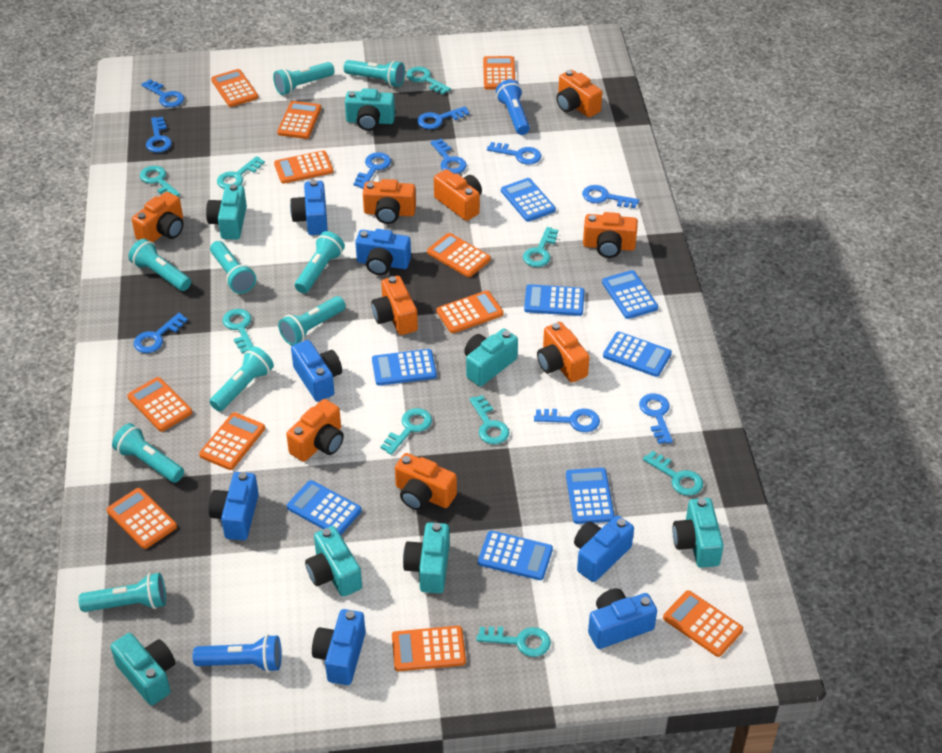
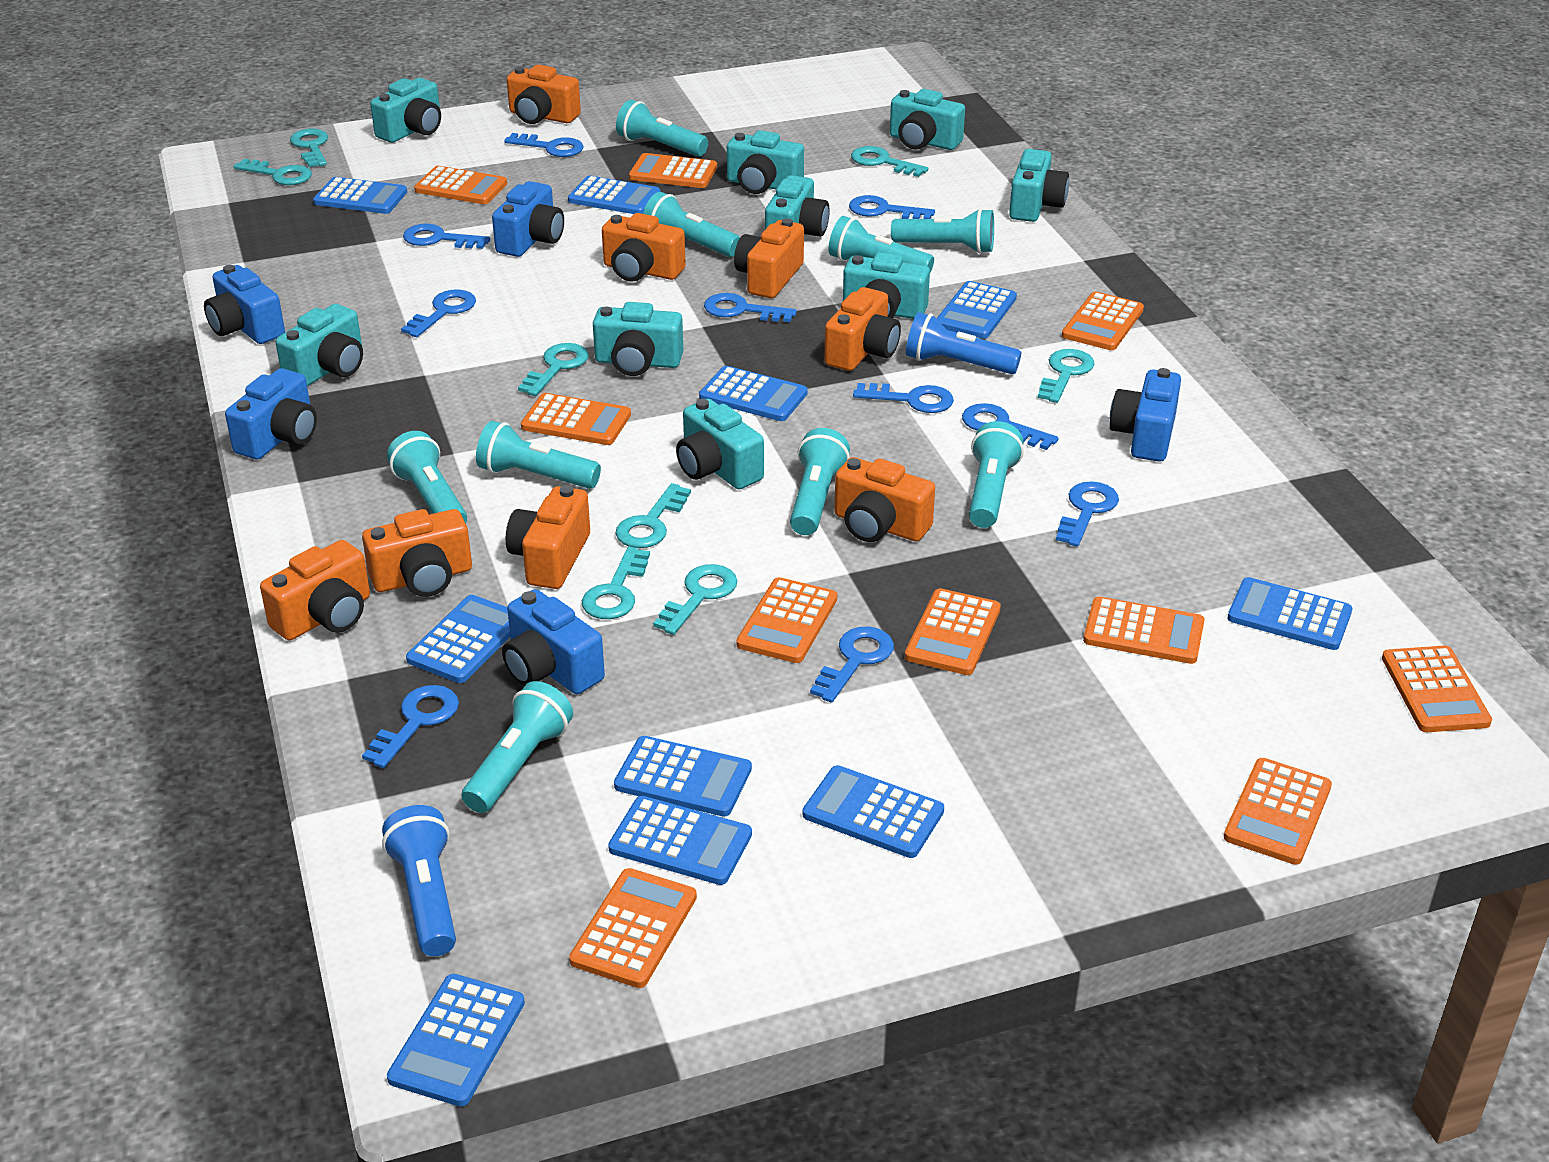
blue calculator: 8 -> 10
blue camera: 7 -> 5
orange calculator: 11 -> 10
orange camera: 9 -> 8
turquoise camera: 7 -> 9
turquoise key: 9 -> 8

